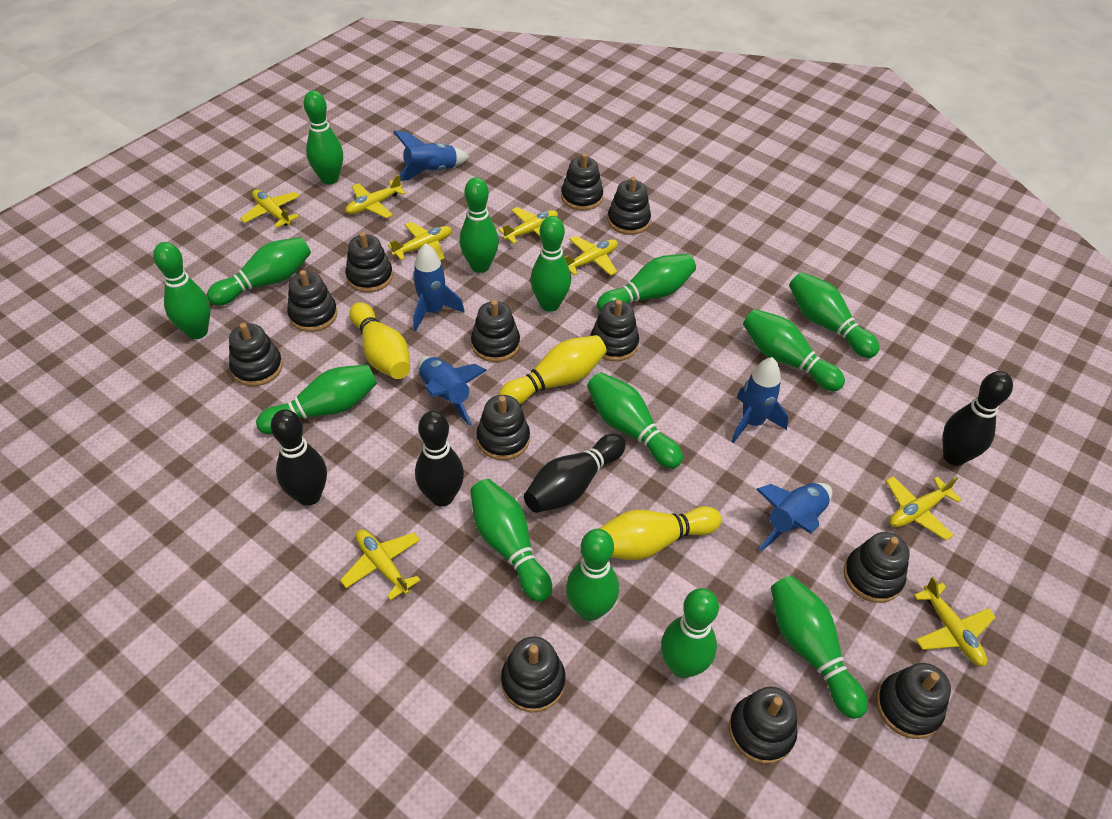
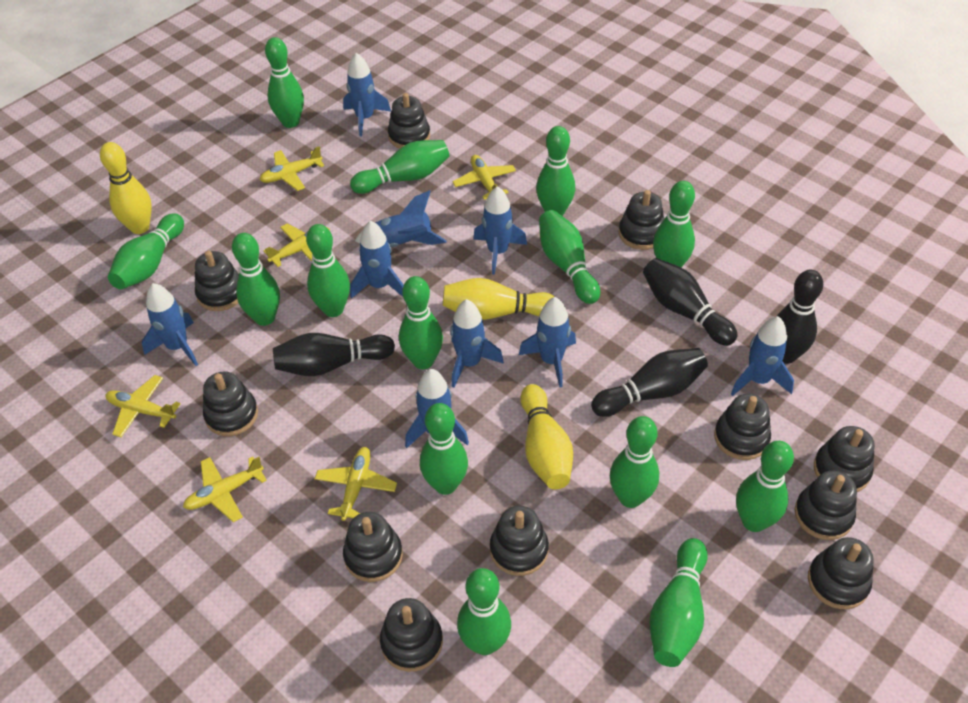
black stacking toy: 12 -> 11
blue rocket: 5 -> 9
yellow plane: 8 -> 6

